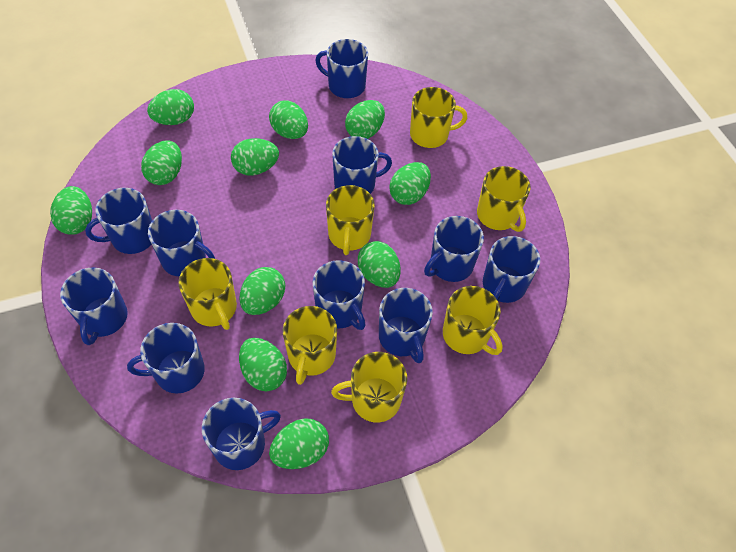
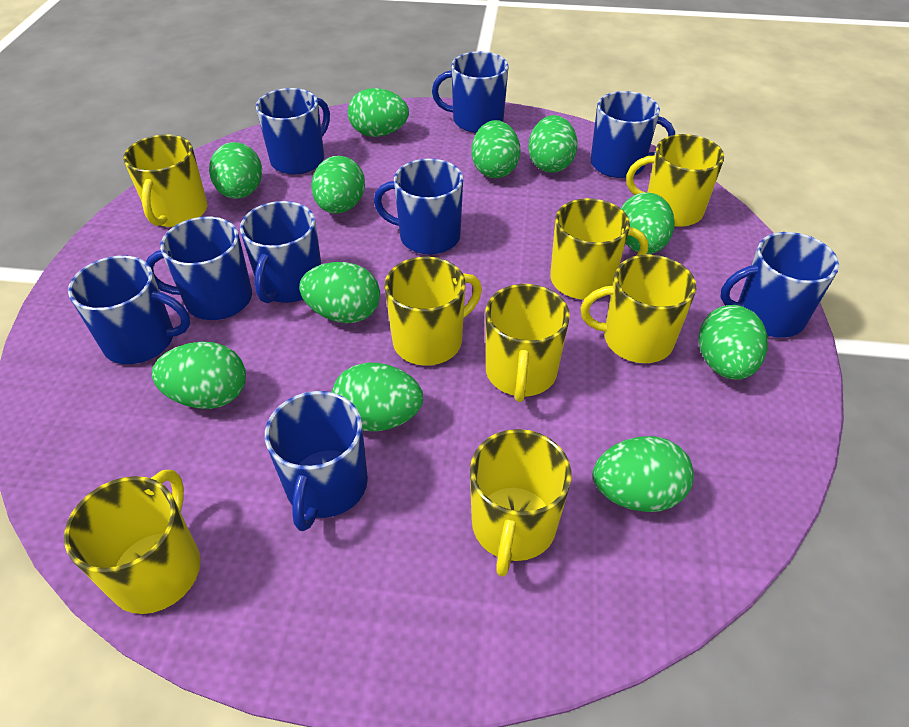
blue mug: 11 -> 9
yellow mug: 7 -> 8

